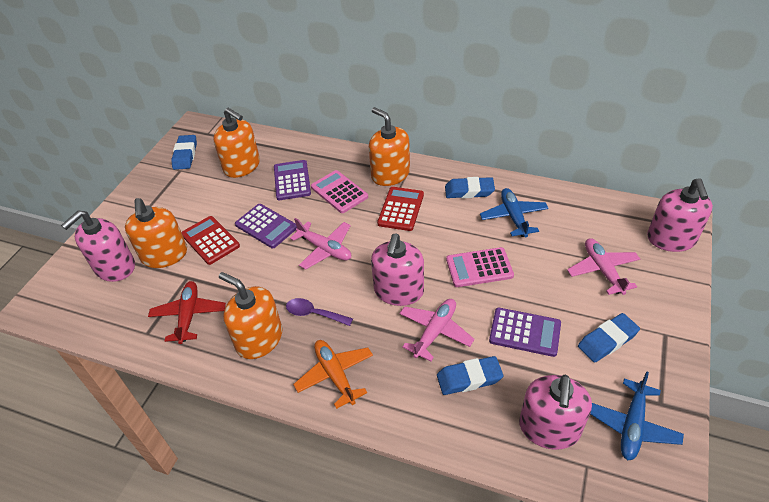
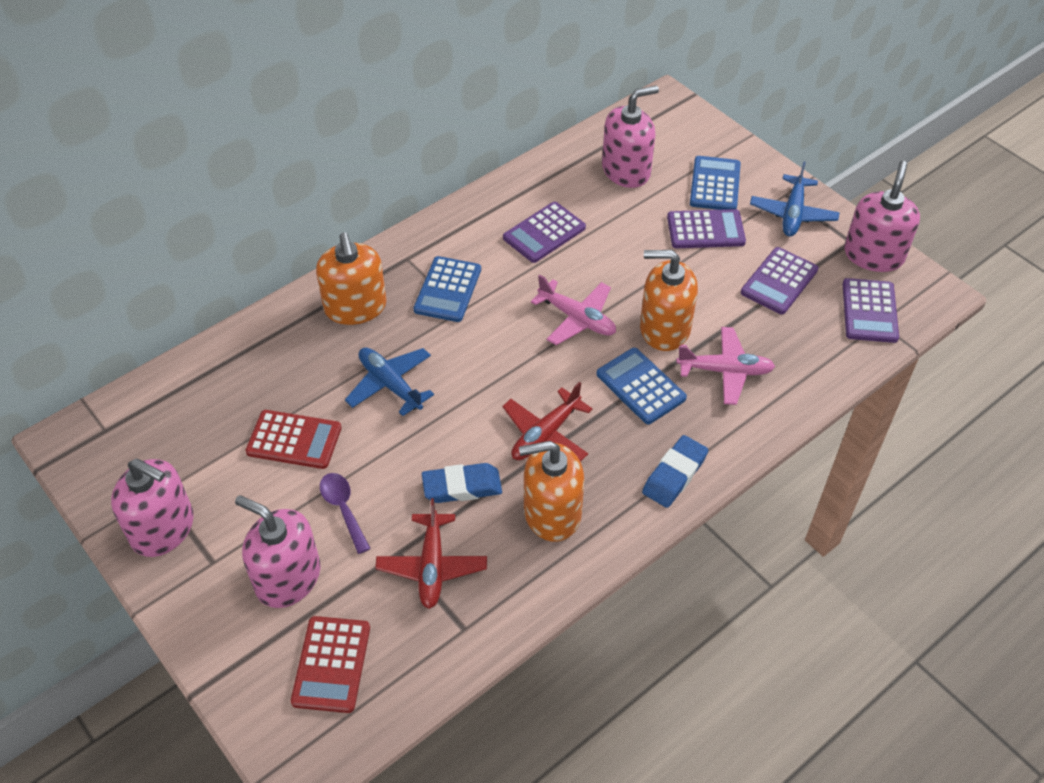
blue calculator: 0 -> 3
blue eraser: 4 -> 2
orange plane: 1 -> 0
orange soap dispenser: 4 -> 3
pink calculator: 2 -> 0
pink plane: 3 -> 2
purple calculator: 3 -> 4
red plane: 1 -> 2

